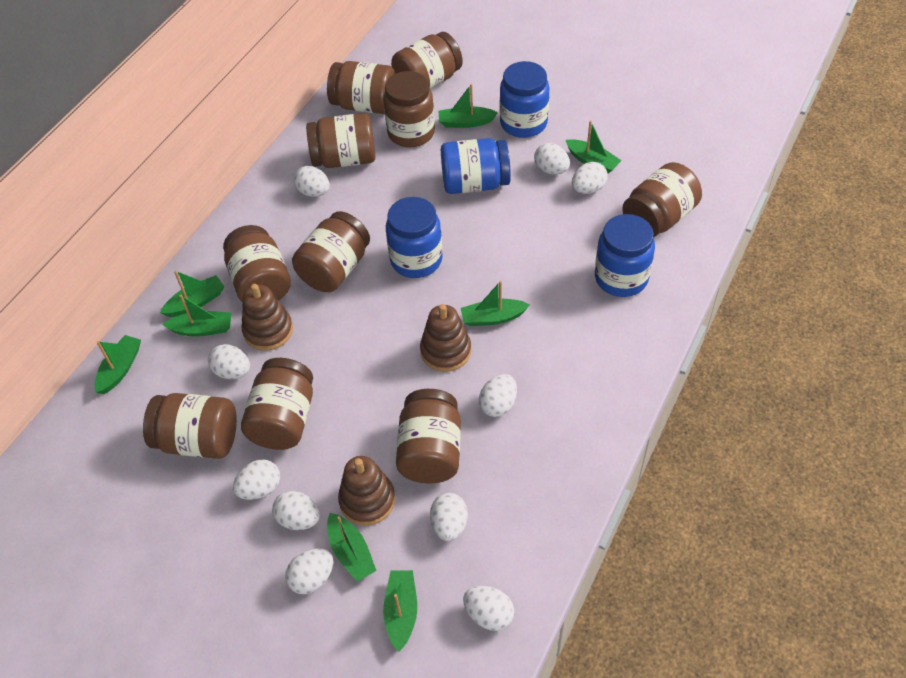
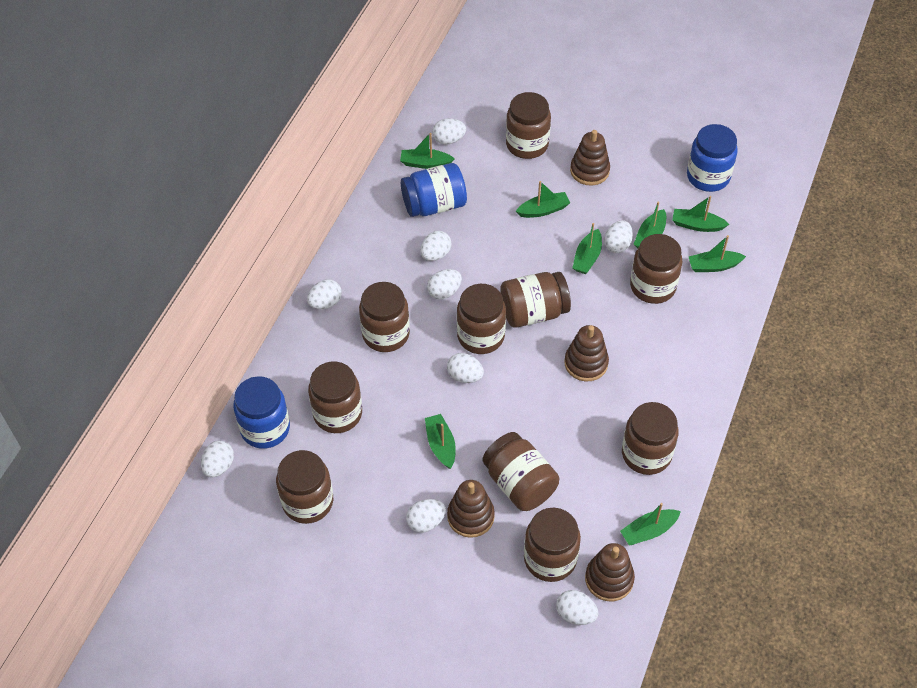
blue jar: 4 -> 3
brown stacking toy: 3 -> 4
white egg: 10 -> 9

